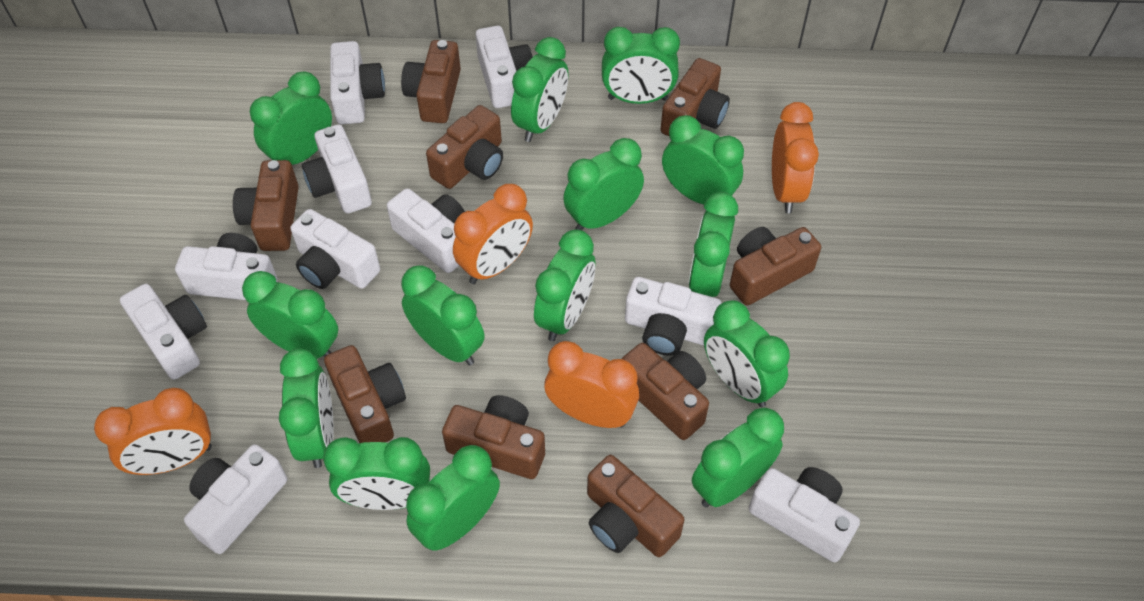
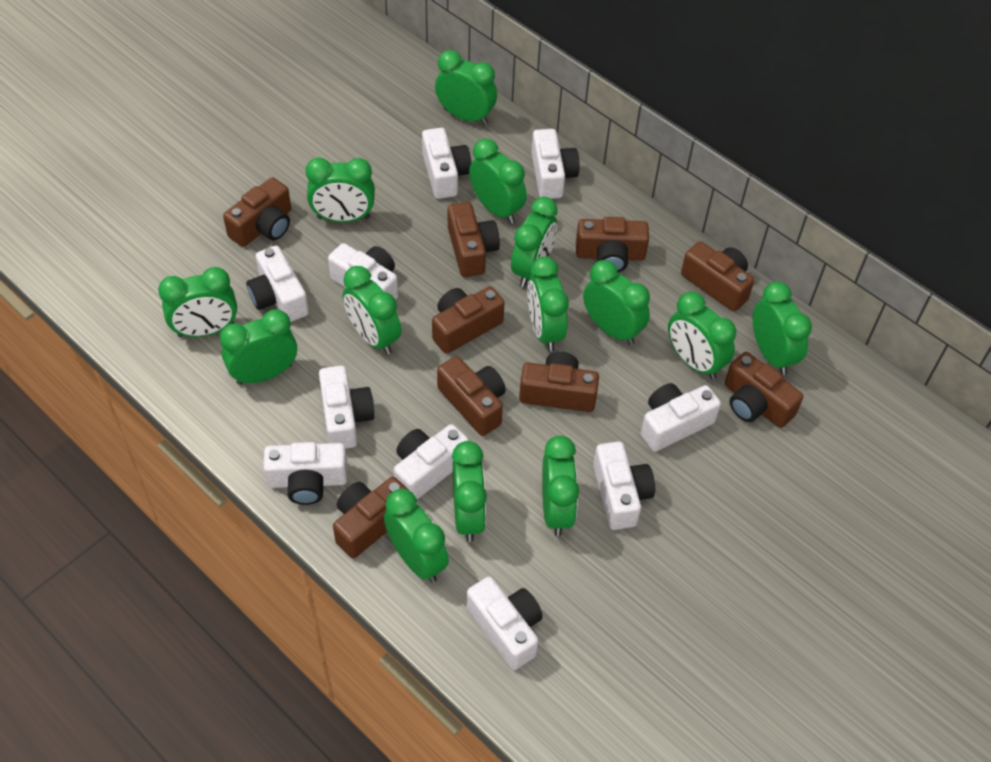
orange clock: 4 -> 0

